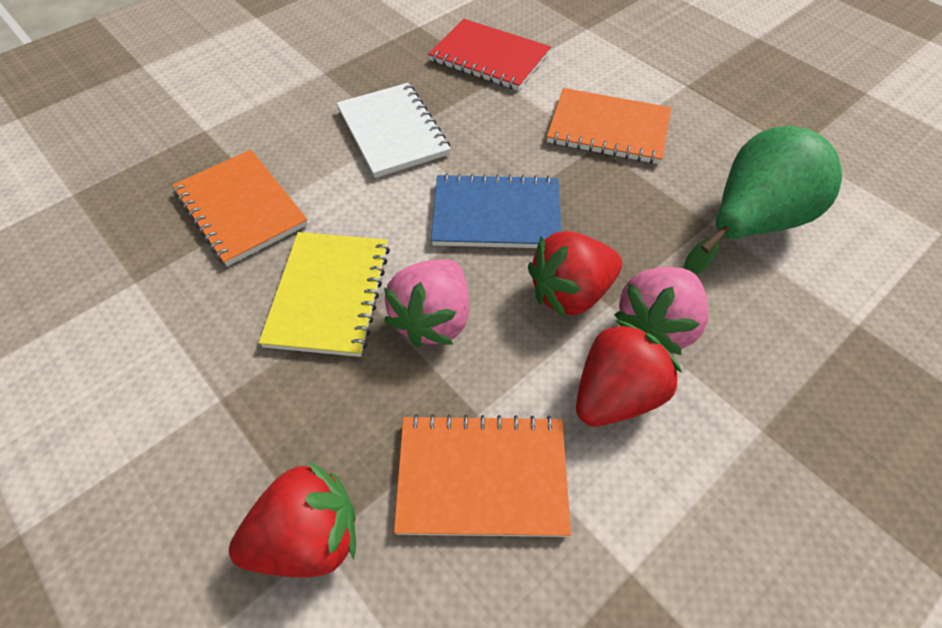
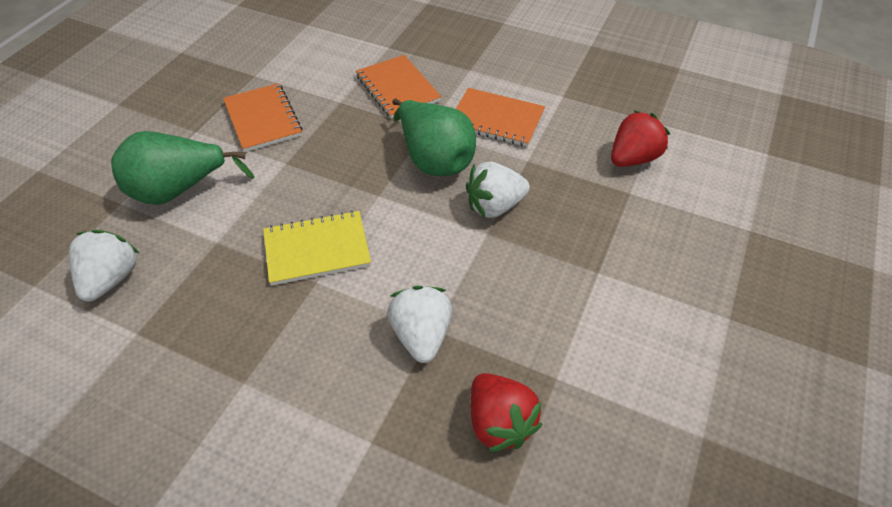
blue notebook: 1 -> 0
green pear: 1 -> 2
pink strawberry: 2 -> 0
red notebook: 1 -> 0
red strawberry: 3 -> 2
white notebook: 1 -> 0
white strawberry: 0 -> 3

